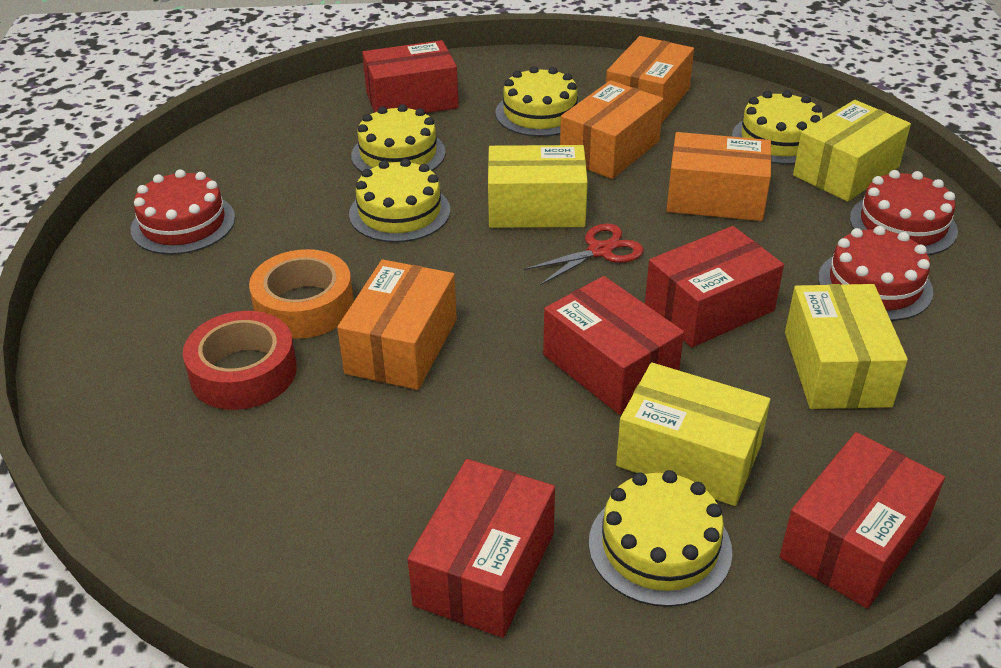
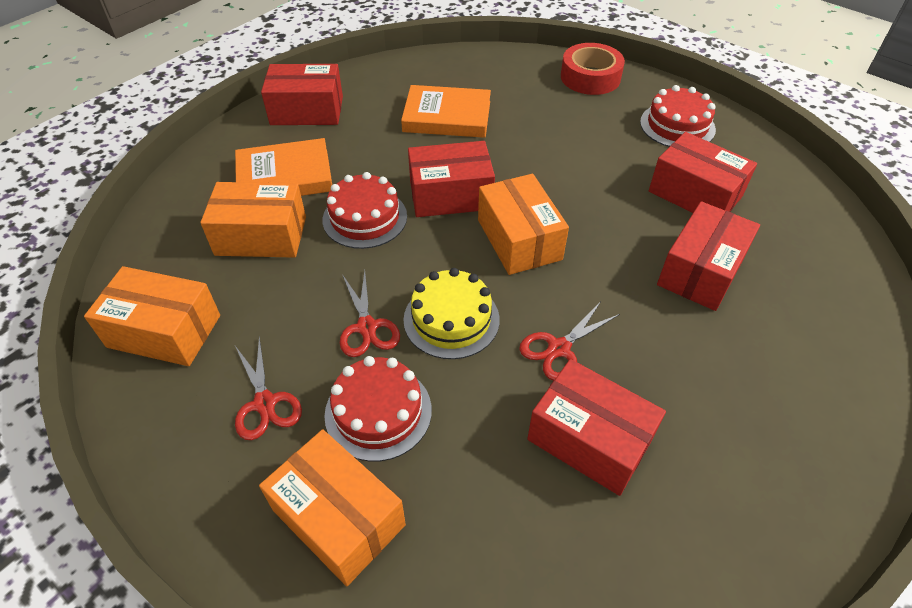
orange book: 0 -> 2
orange tape: 1 -> 0
red scissors: 1 -> 3
yellow box: 4 -> 0
yellow cake: 5 -> 1

